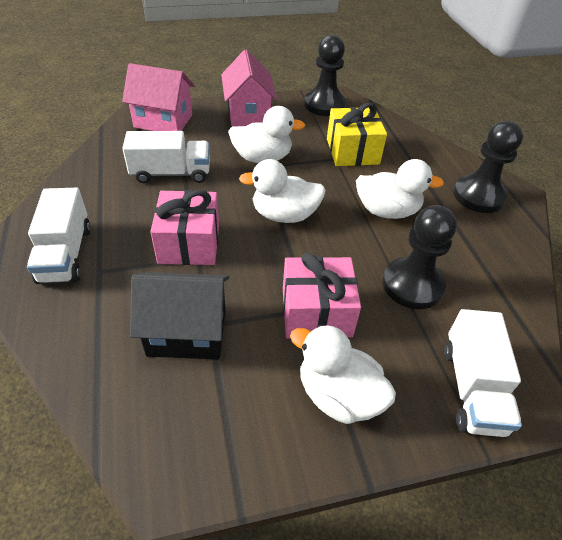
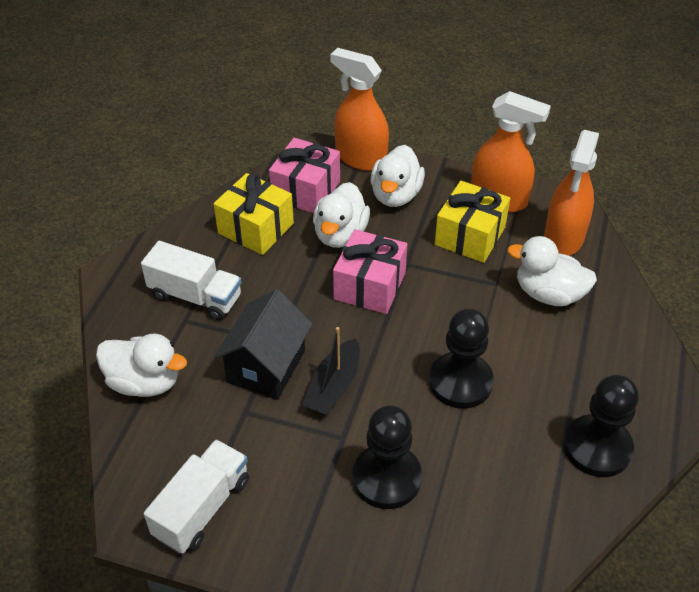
black boat: 0 -> 1
orange spray bottle: 0 -> 3
pink house: 2 -> 0
white truck: 3 -> 2
yellow gift: 1 -> 2

